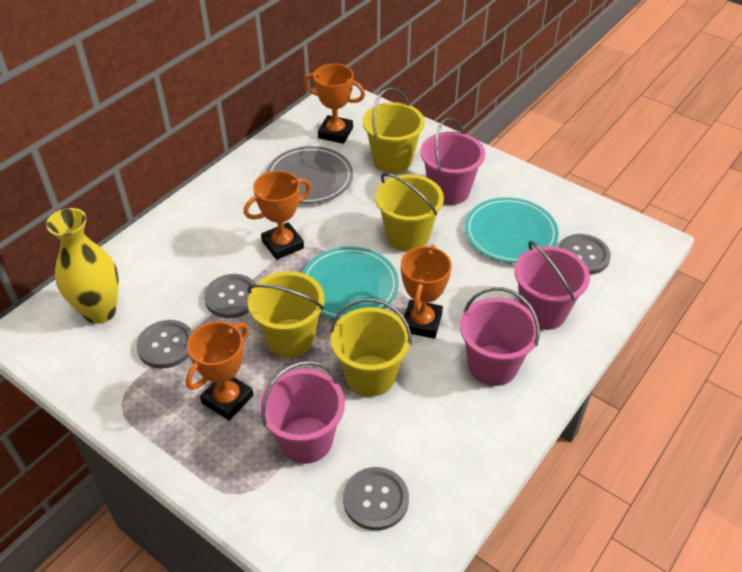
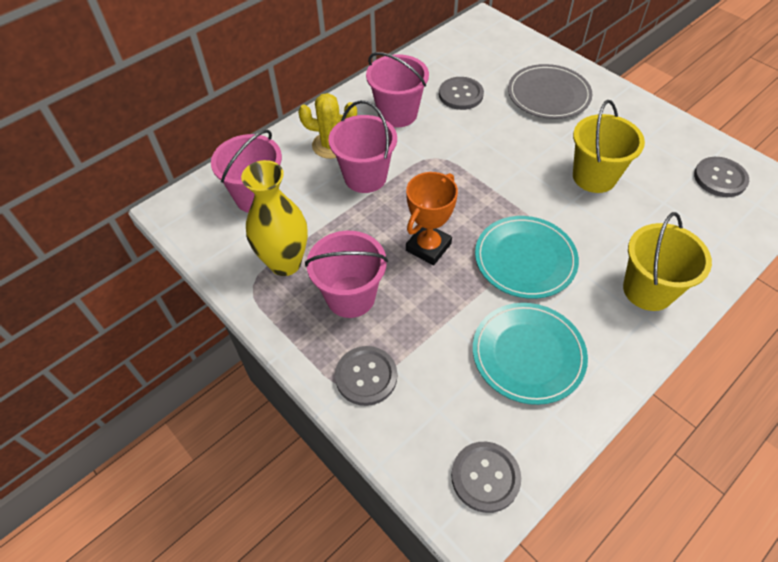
orange trophy: 4 -> 1
yellow bucket: 4 -> 2
yellow cactus: 0 -> 1

